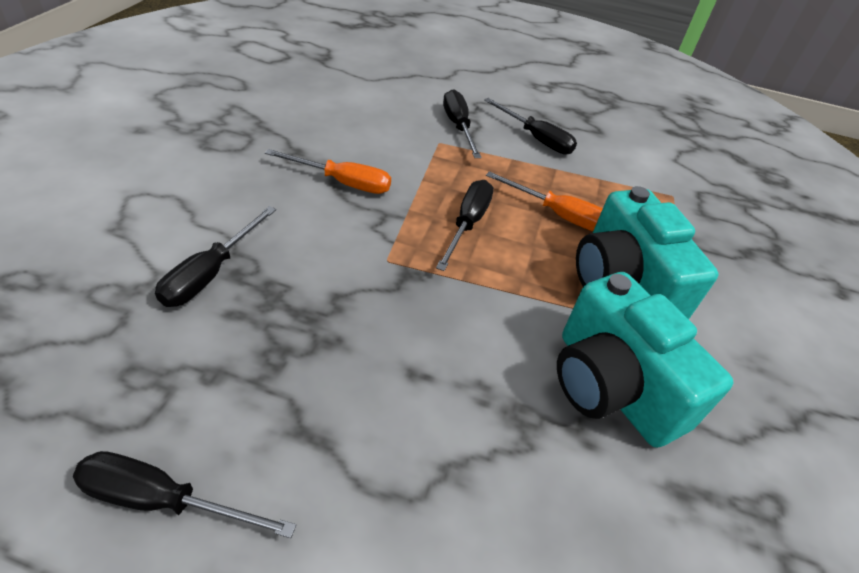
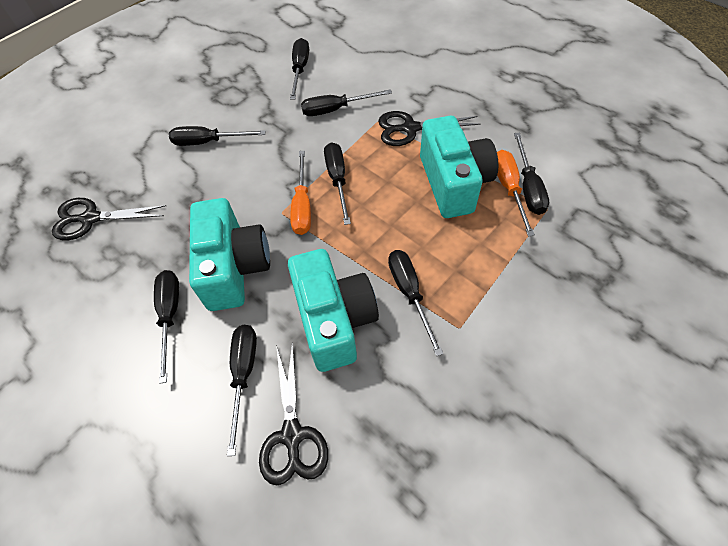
black scissors: 0 -> 3
black screwdriver: 5 -> 8
turquoise camera: 2 -> 3

